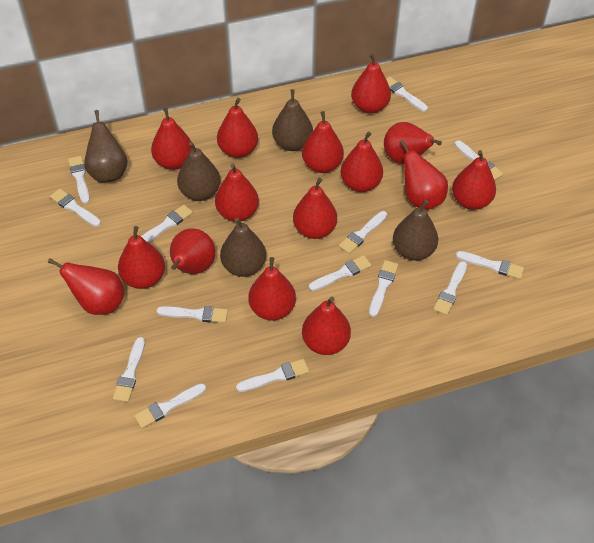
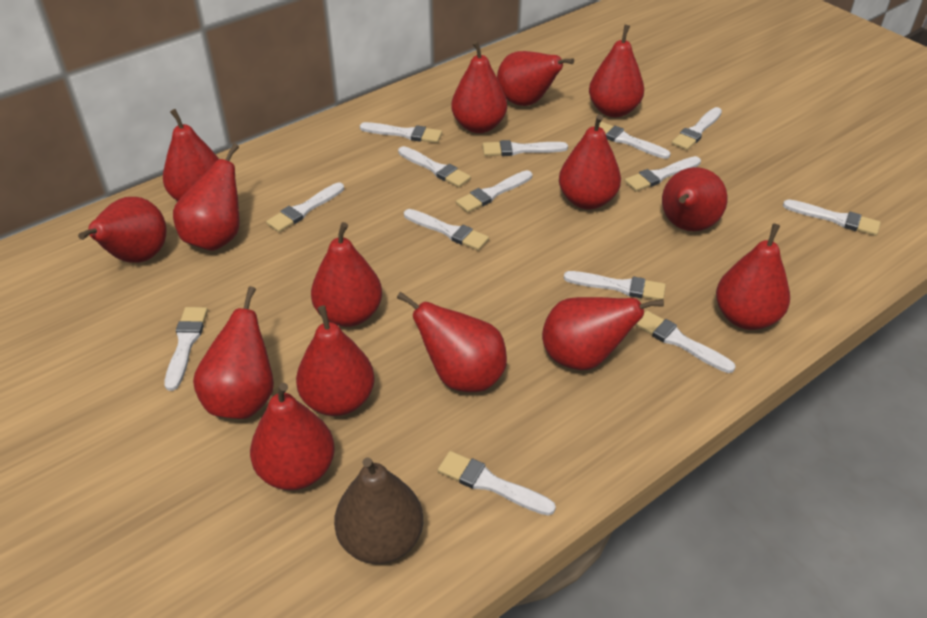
brown pear: 5 -> 1

